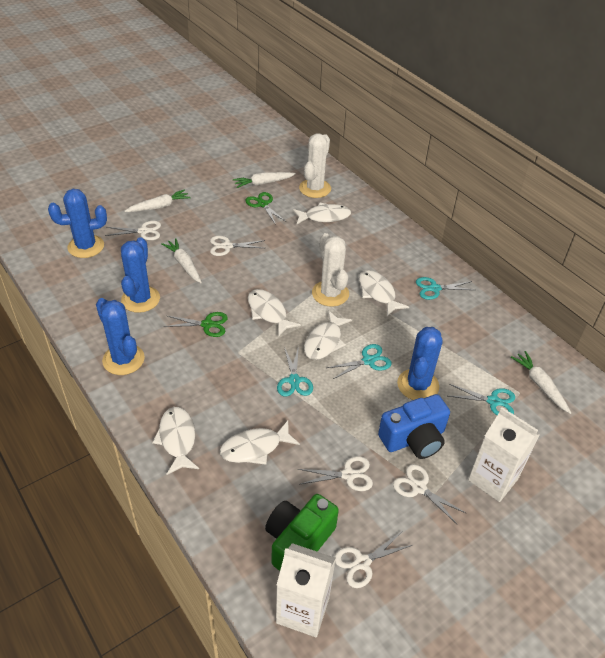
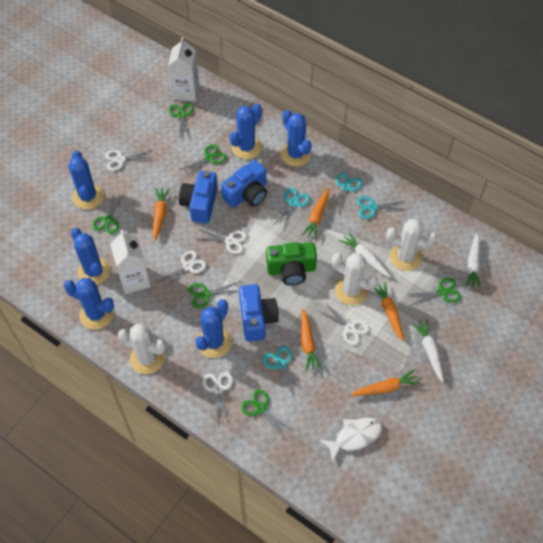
blue cactus: 4 -> 6
blue camera: 1 -> 3
green scissors: 2 -> 6
orange carrot: 0 -> 5
white cactus: 2 -> 3
white carrot: 4 -> 3
white fish: 6 -> 1

